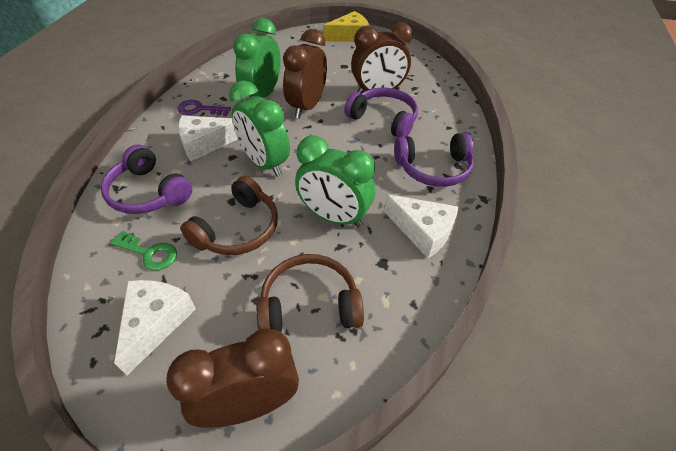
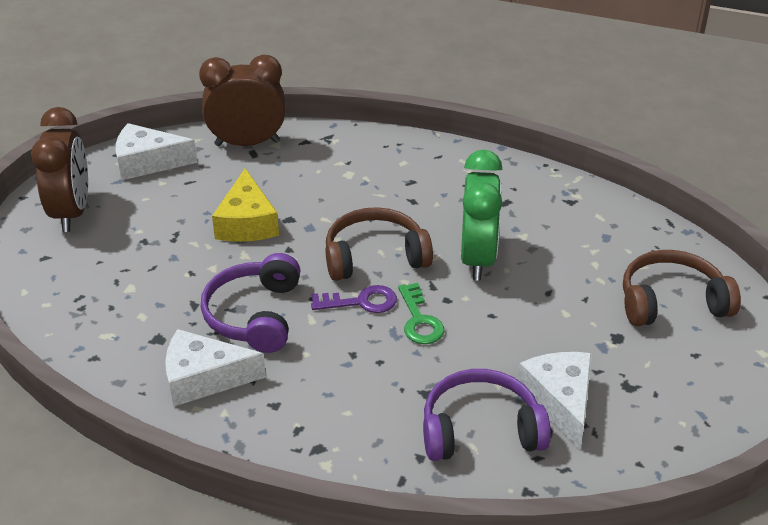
brown clock: 3 -> 2
green clock: 3 -> 1
purple headphones: 3 -> 2

